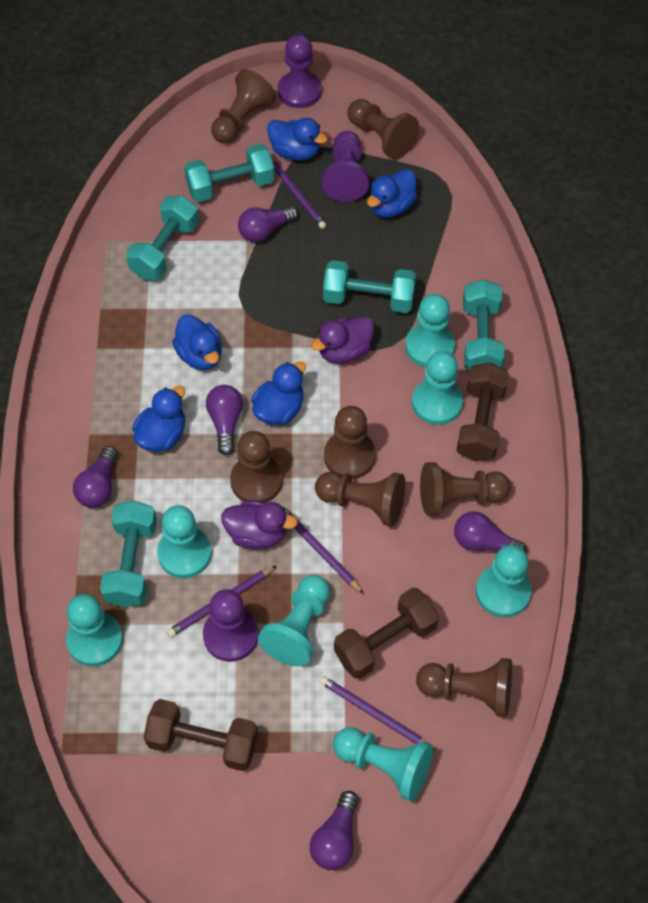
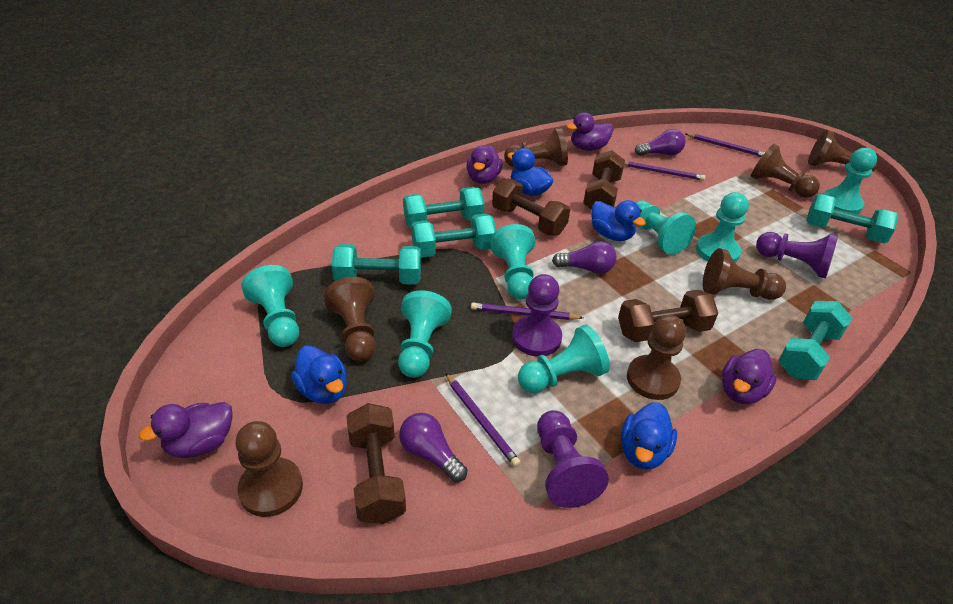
blue duck: 5 -> 4
brown dumbbell: 3 -> 4
purple duck: 2 -> 4
purple light bulb: 5 -> 3

